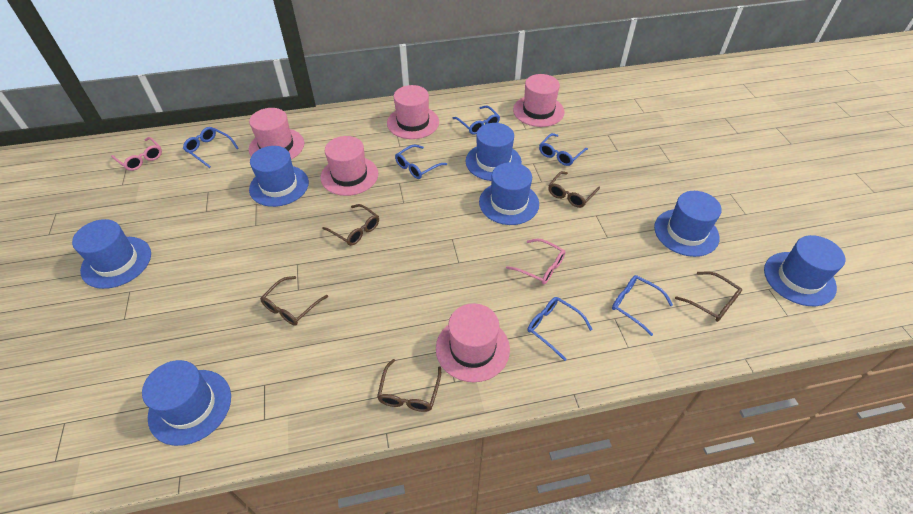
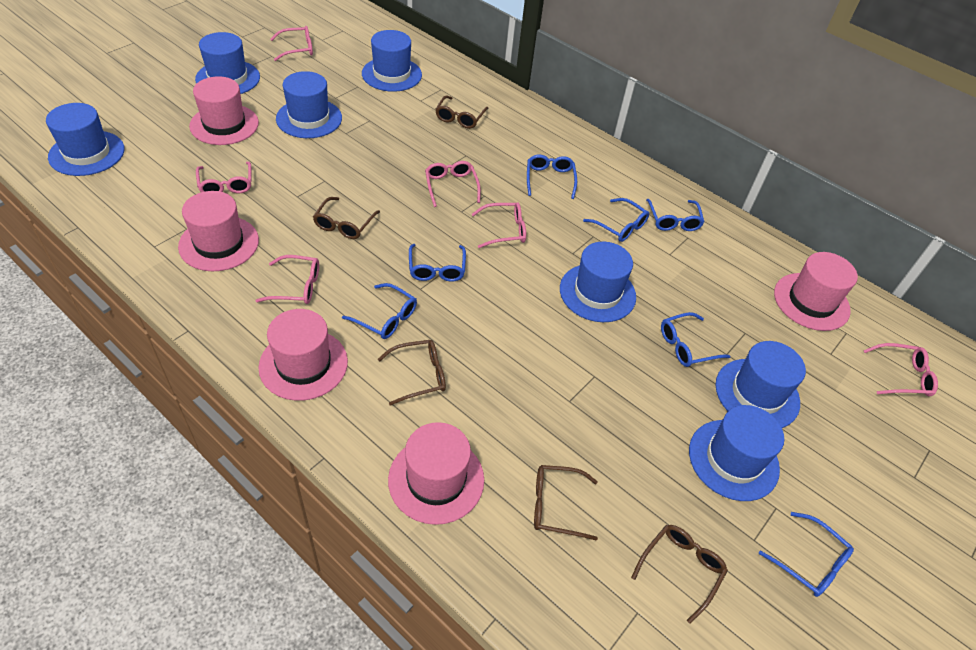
blue glasses: 6 -> 7
pink glasses: 2 -> 6

